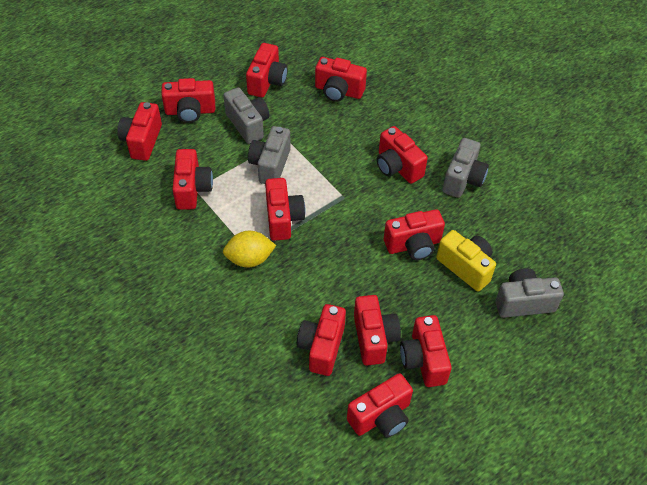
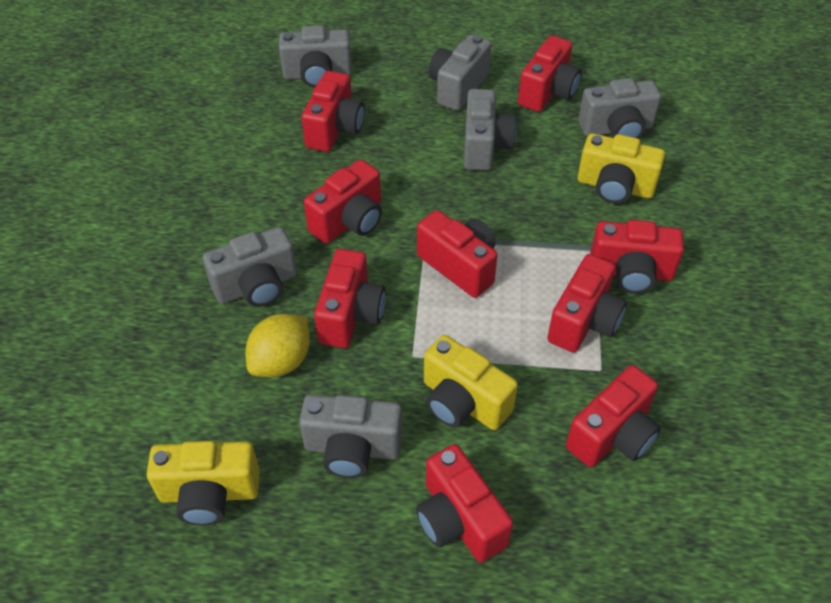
grey camera: 4 -> 6
red camera: 12 -> 9
yellow camera: 1 -> 3

